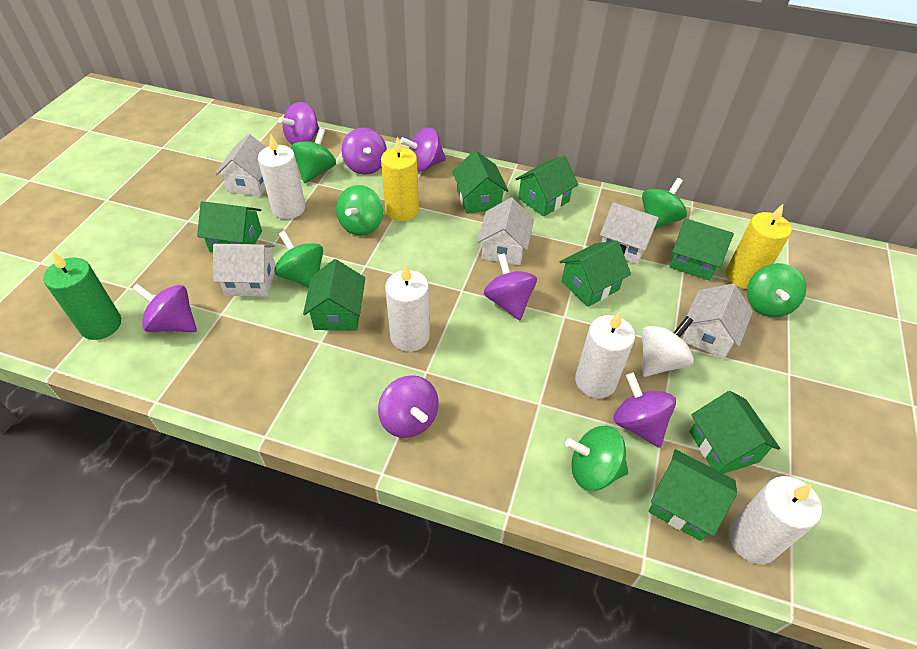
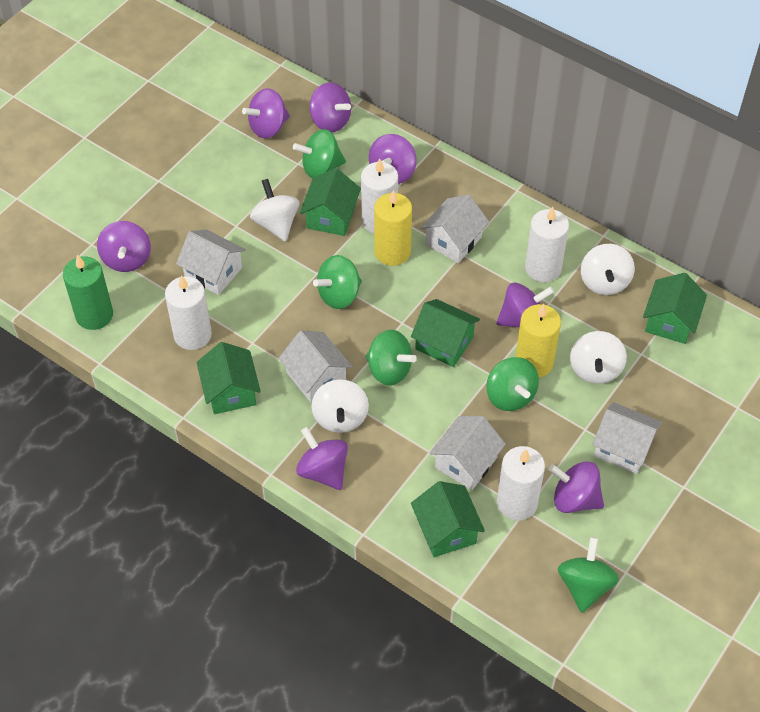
green house: 8 -> 5
green spinning top: 6 -> 5
white spinning top: 1 -> 4

